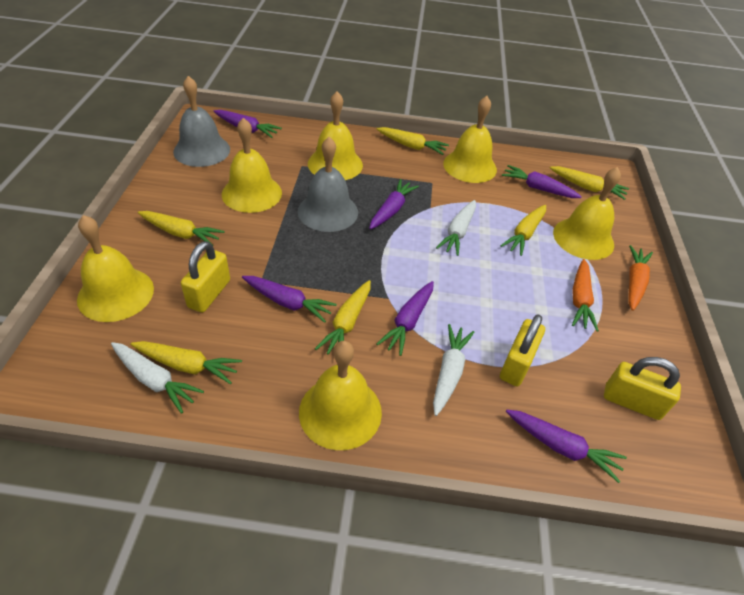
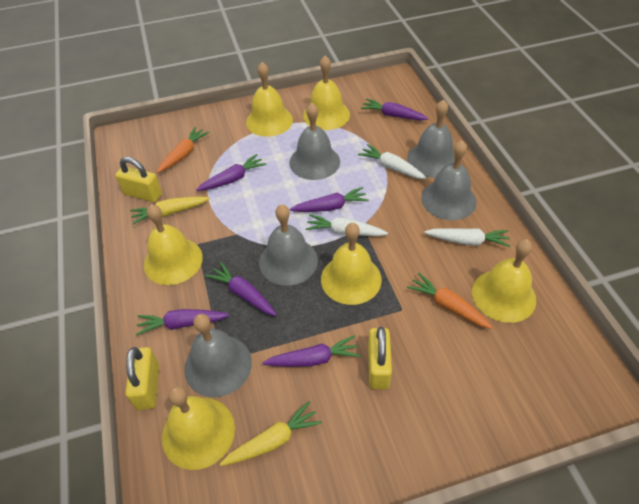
grey bell: 2 -> 5
yellow carrot: 6 -> 2

